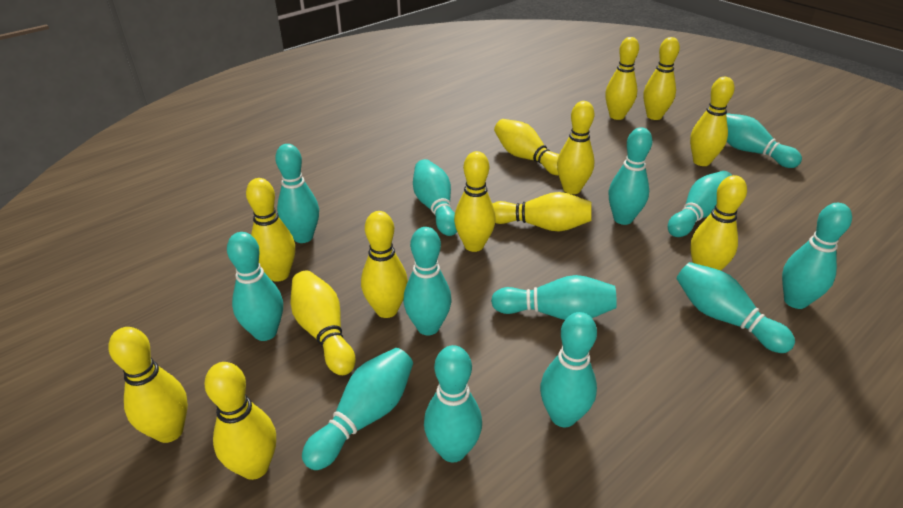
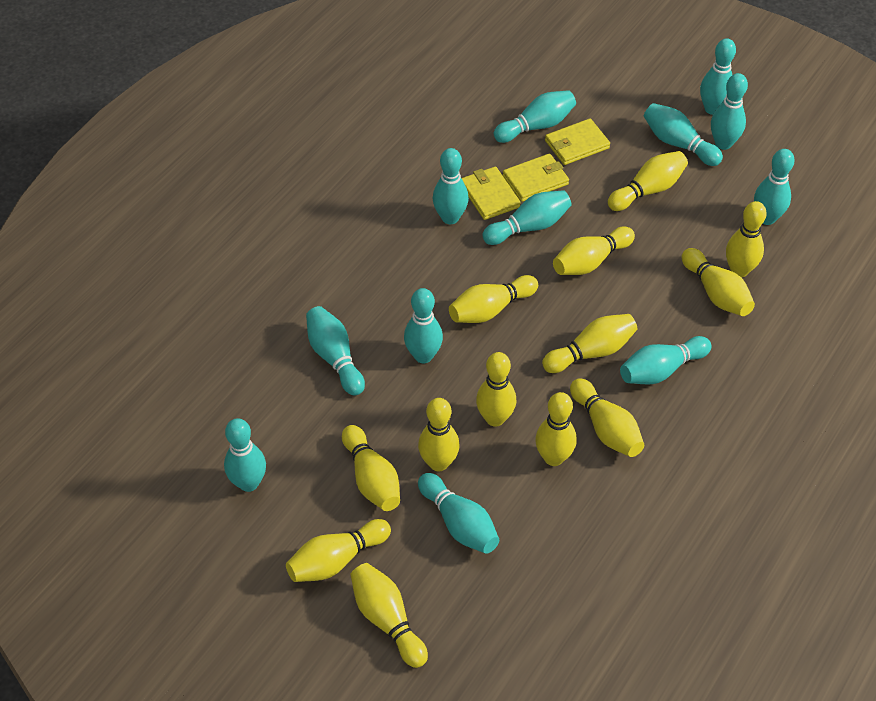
turquoise bowling pin: 13 -> 12
yellow wallet: 0 -> 3

